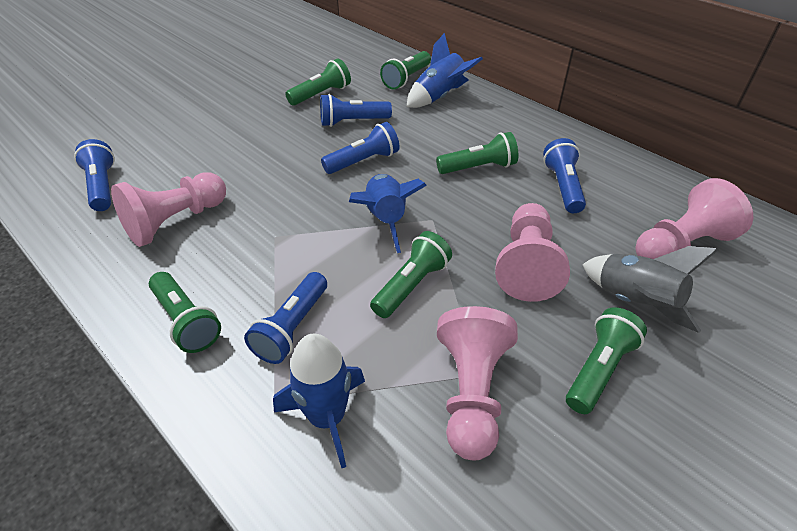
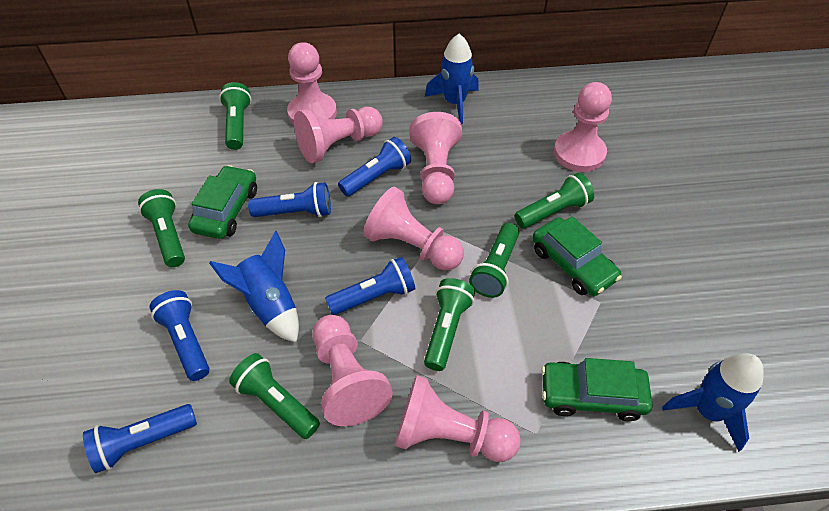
green car: 0 -> 3
grey rocket: 1 -> 0
pink pawn: 4 -> 7

